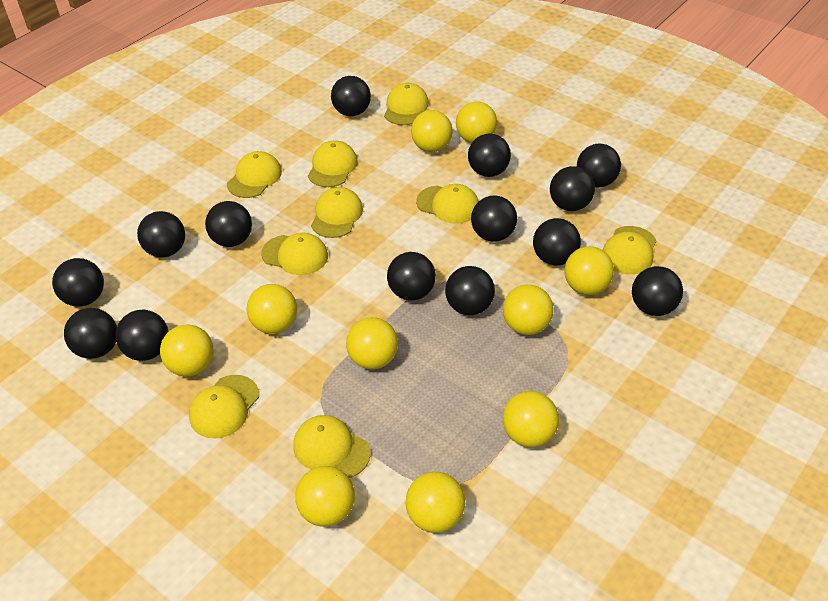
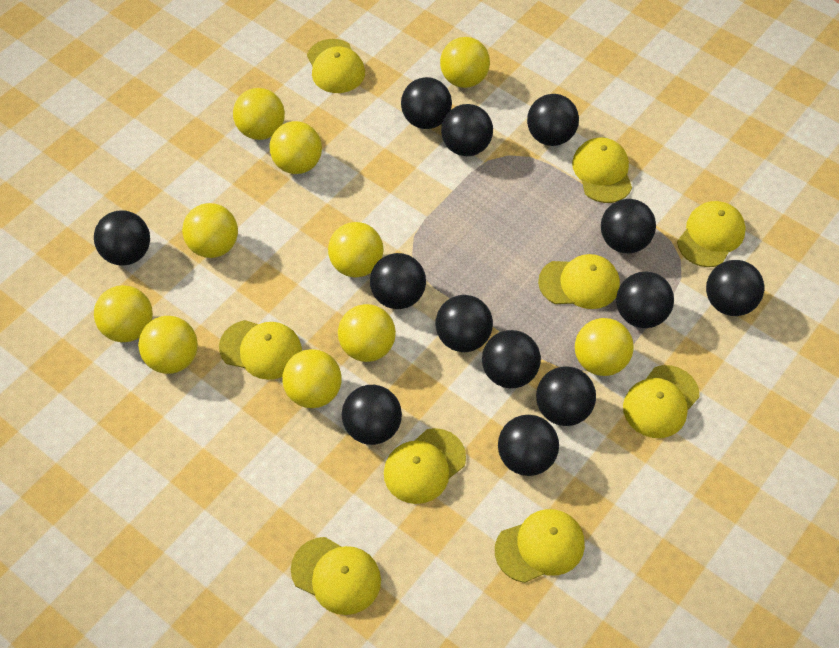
black ball: 14 -> 13

